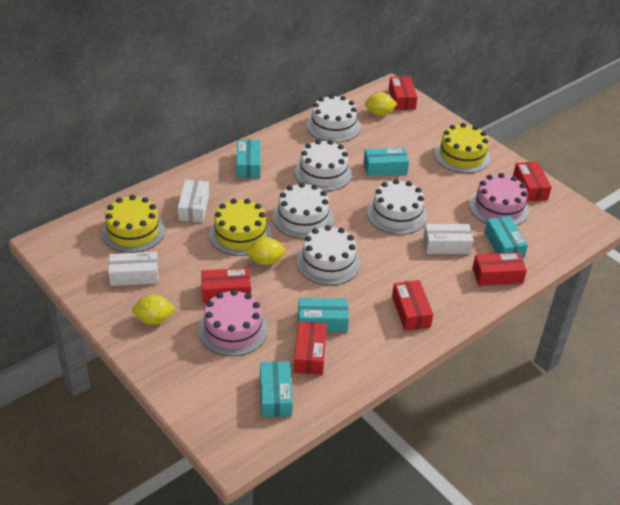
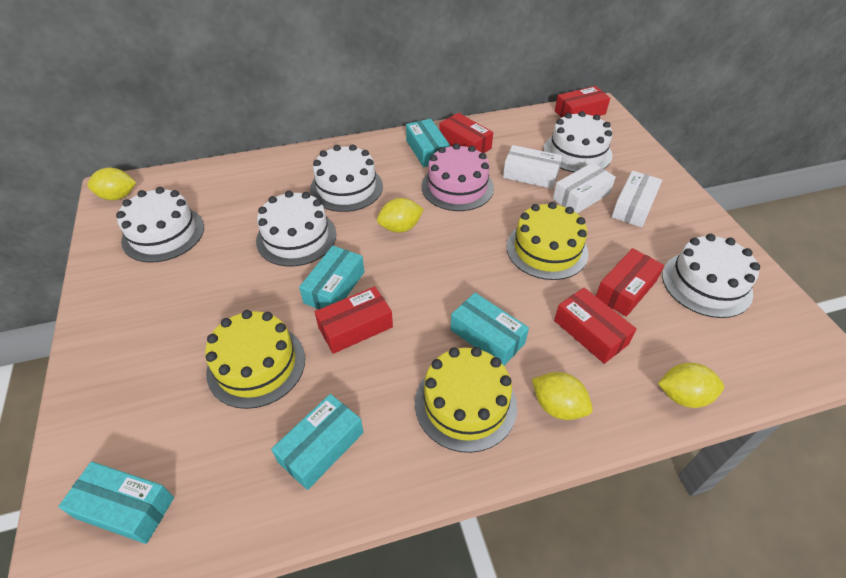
pink cake: 2 -> 1
red box: 6 -> 5
yellow lemon: 3 -> 4

